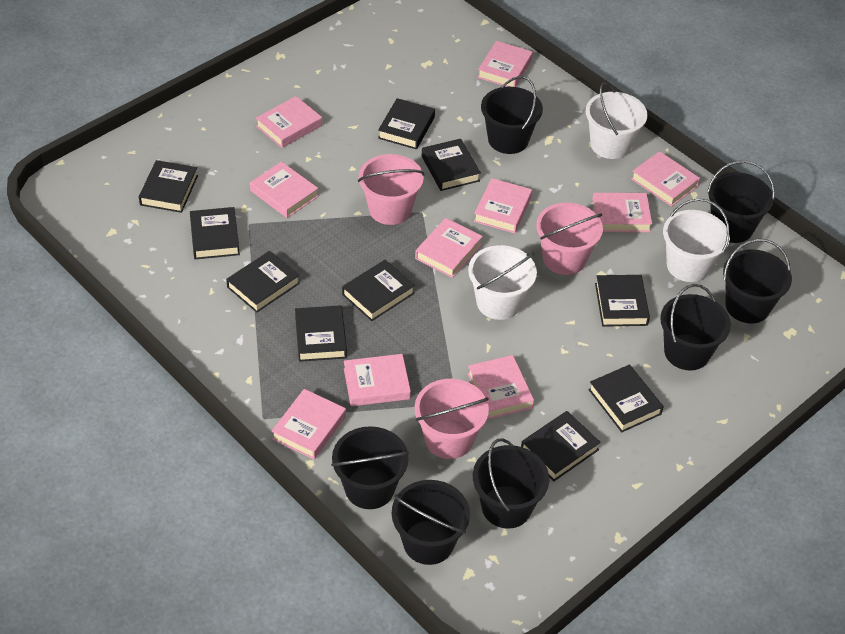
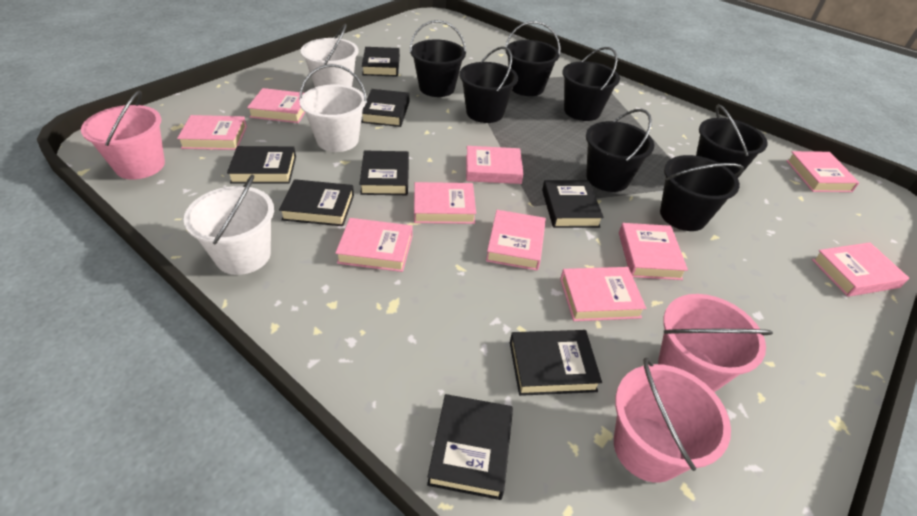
black book: 10 -> 8

